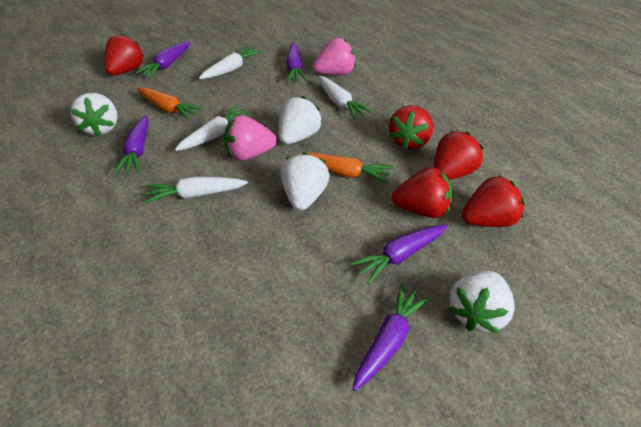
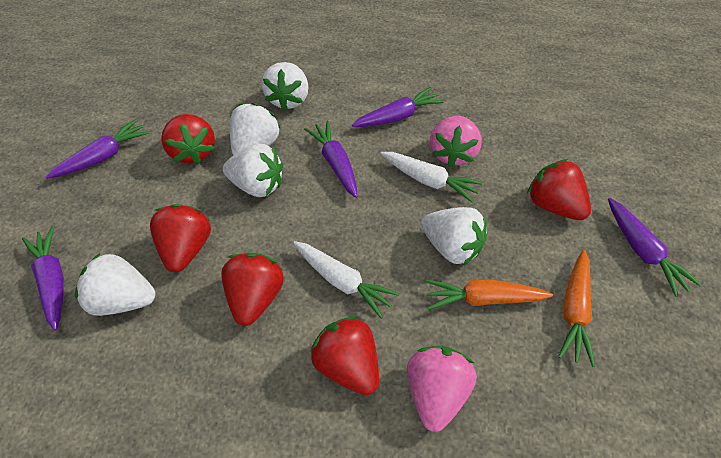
white carrot: 4 -> 2
white strawberry: 4 -> 5

